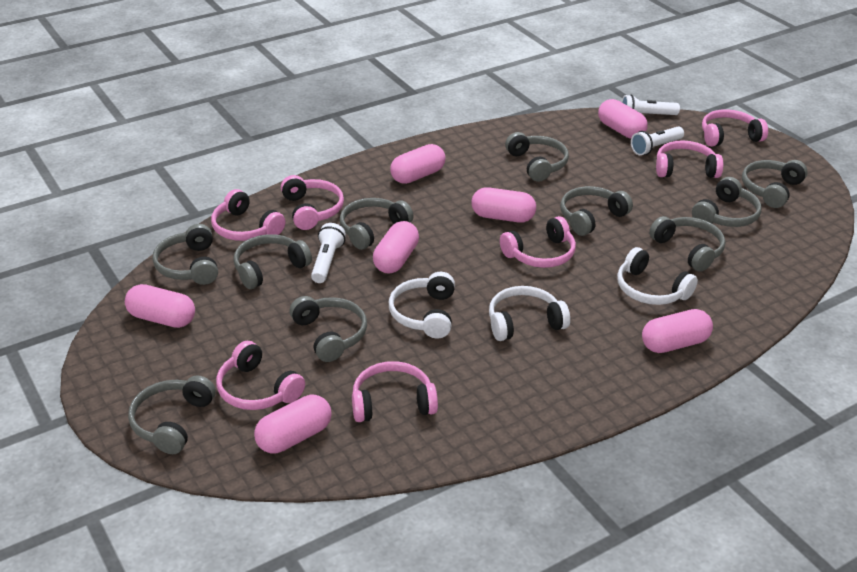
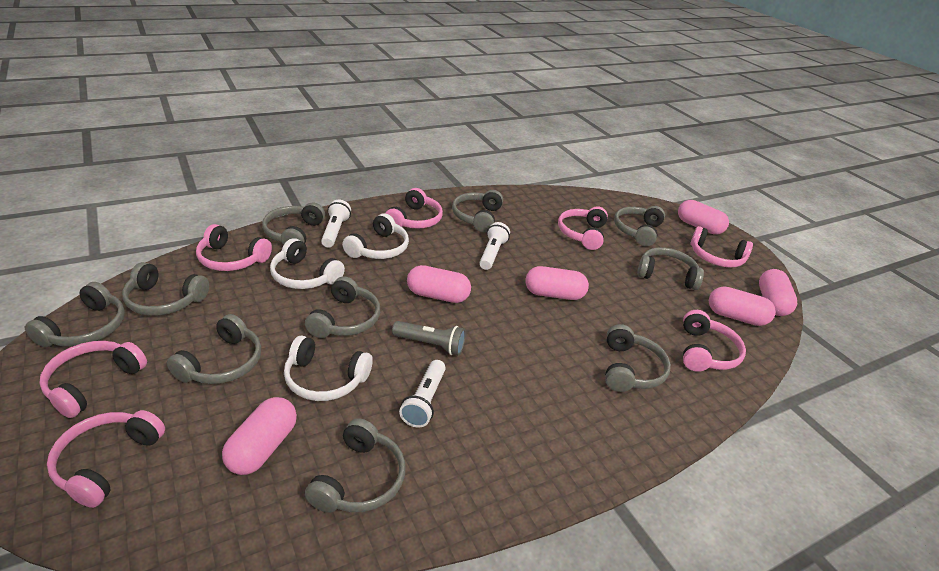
grey flashlight: 0 -> 1
pink capsule: 7 -> 6

